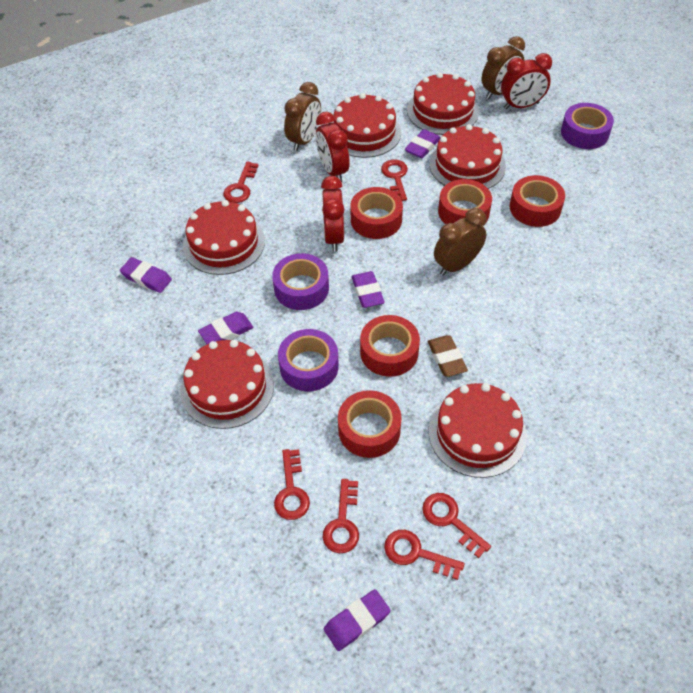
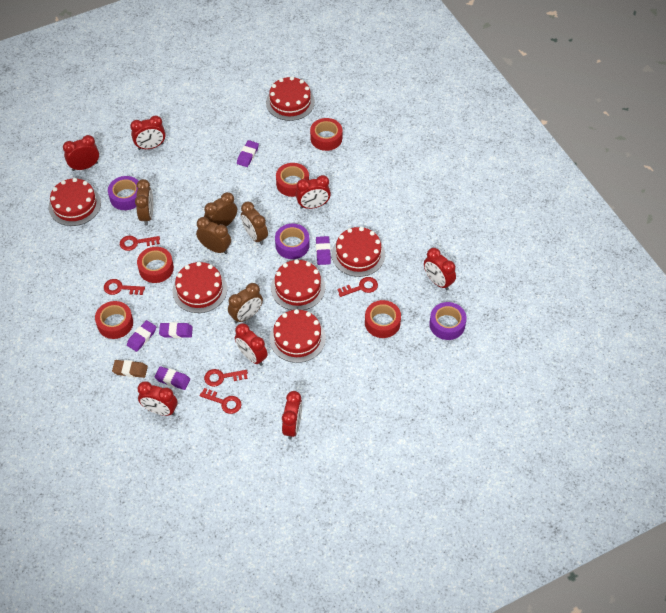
brown clock: 3 -> 5
red clock: 3 -> 7
red key: 6 -> 5

